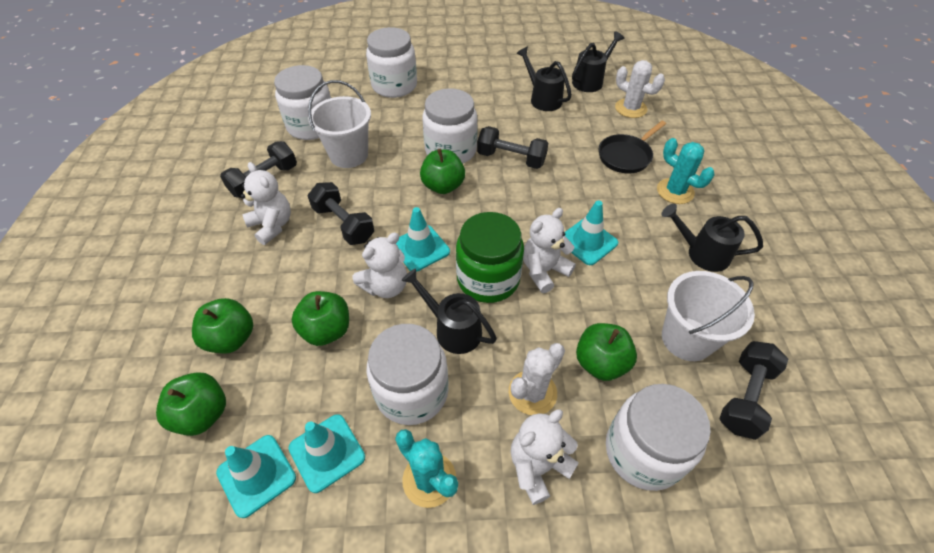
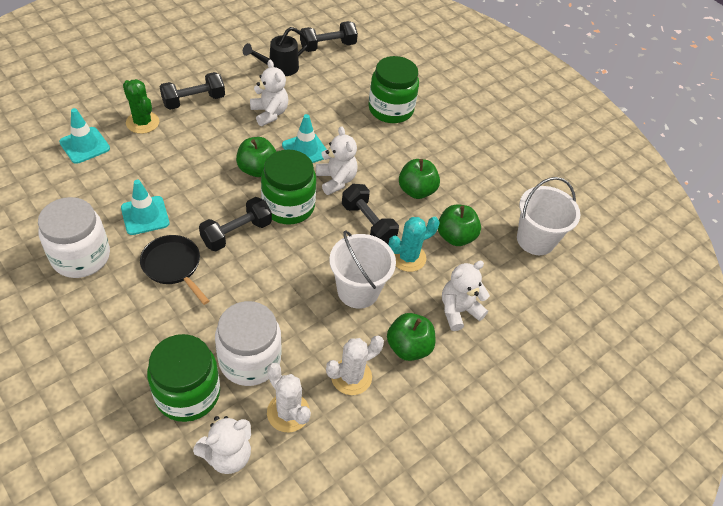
black watering can: 4 -> 1
green apple: 5 -> 4
green cactus: 0 -> 1
green jar: 1 -> 3
turquoise cactus: 2 -> 1
turquoise traffic cone: 4 -> 3
white jar: 5 -> 2

